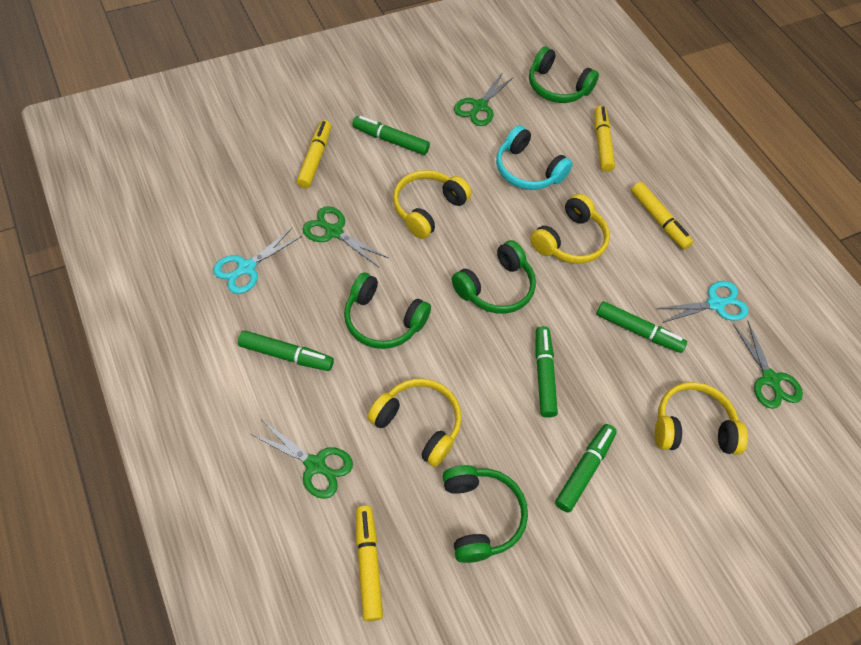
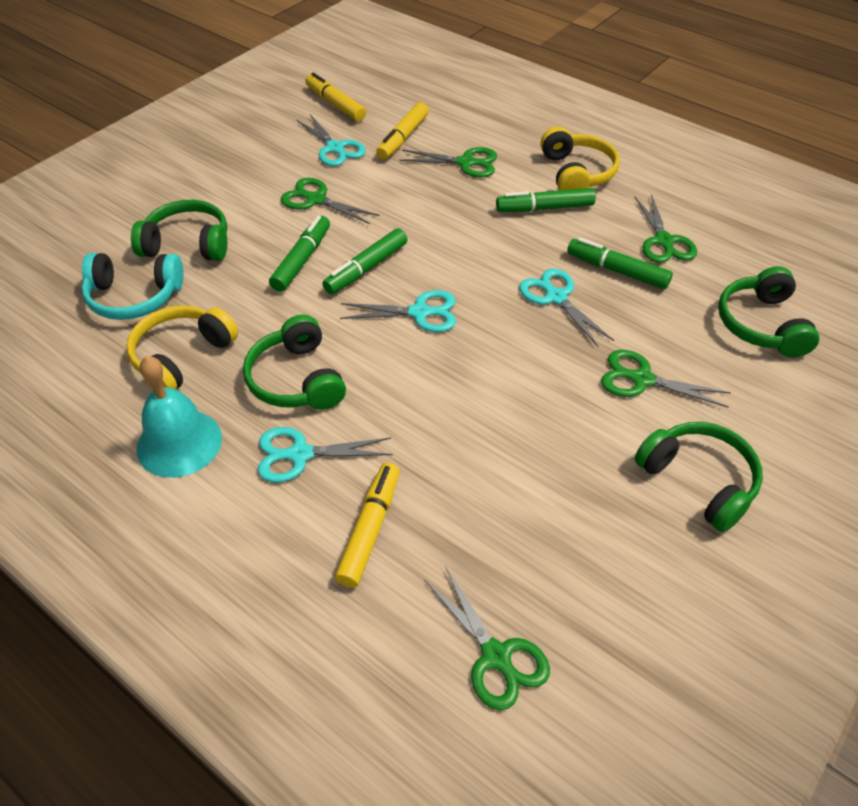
green marker: 5 -> 4
green scissors: 4 -> 5
turquoise bell: 0 -> 1
turquoise scissors: 2 -> 4
yellow headphones: 4 -> 2
yellow marker: 4 -> 3

